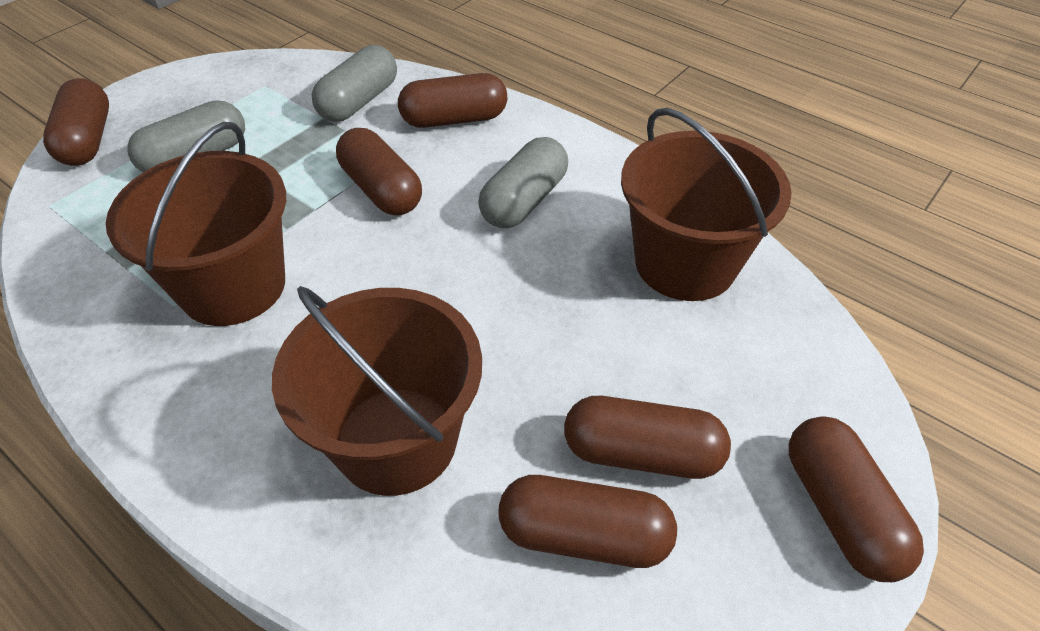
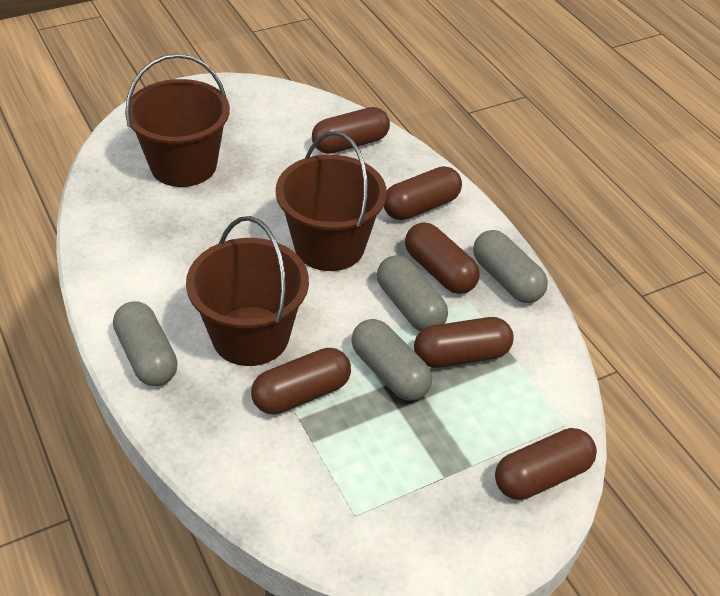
grey capsule: 3 -> 4

